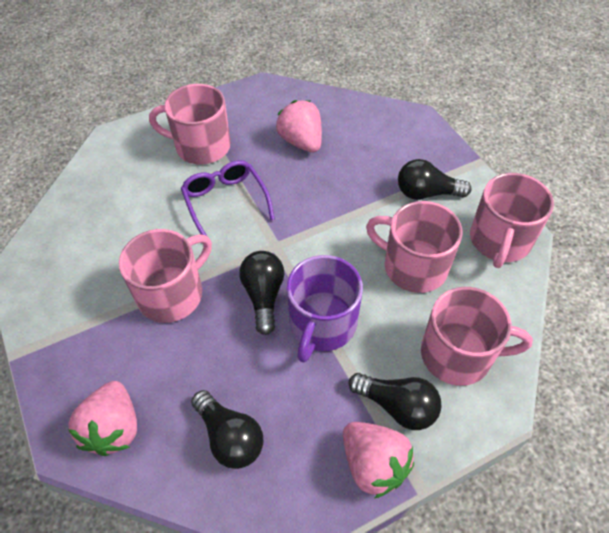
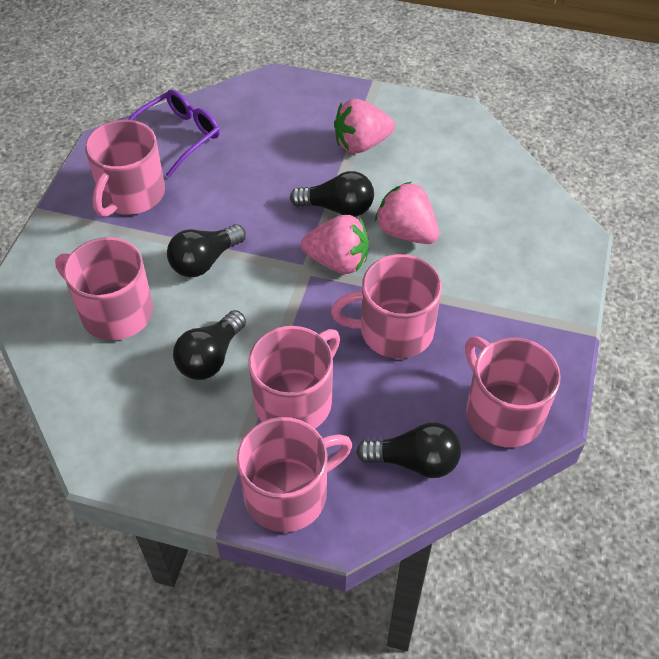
pink mug: 5 -> 6
purple mug: 1 -> 0

